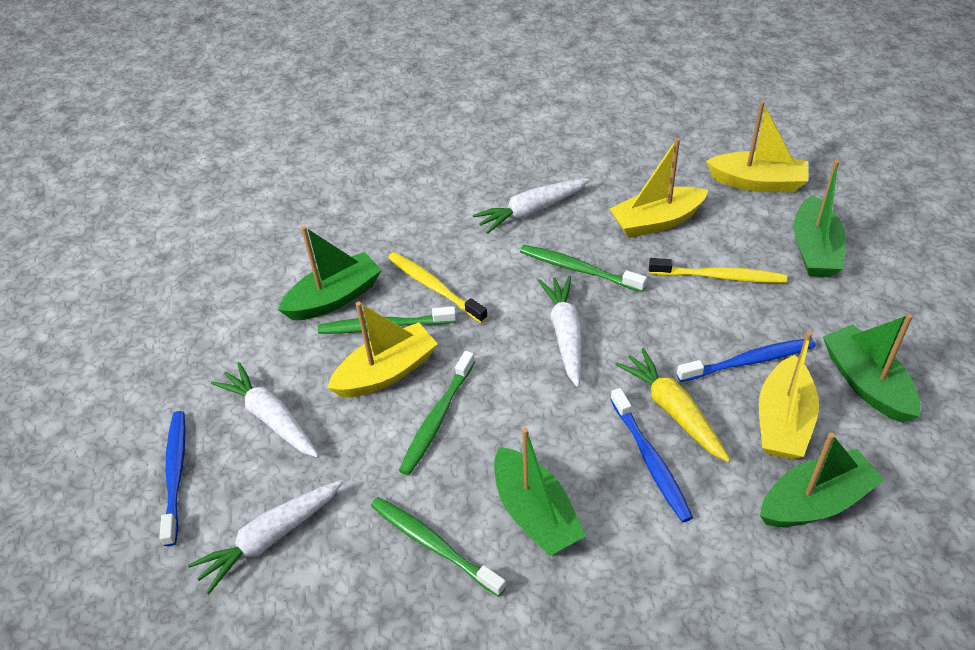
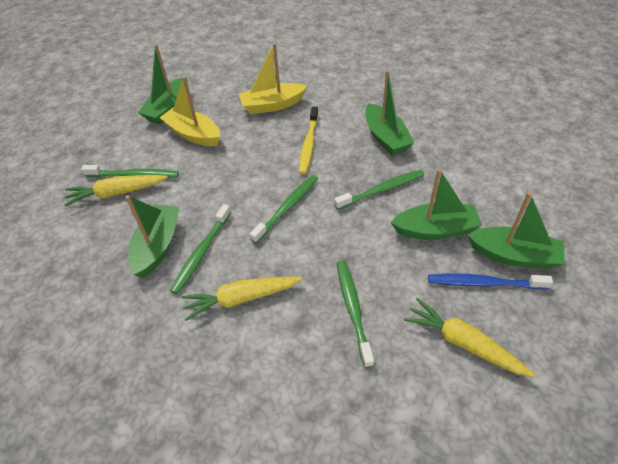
blue toothbrush: 3 -> 1
green toothbrush: 4 -> 5
white carrot: 4 -> 0
yellow boat: 4 -> 2
yellow carrot: 1 -> 3
yellow toothbrush: 2 -> 1

